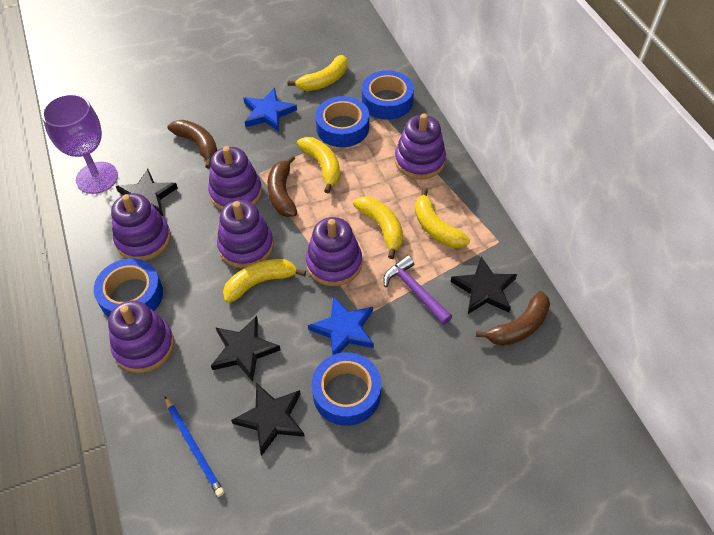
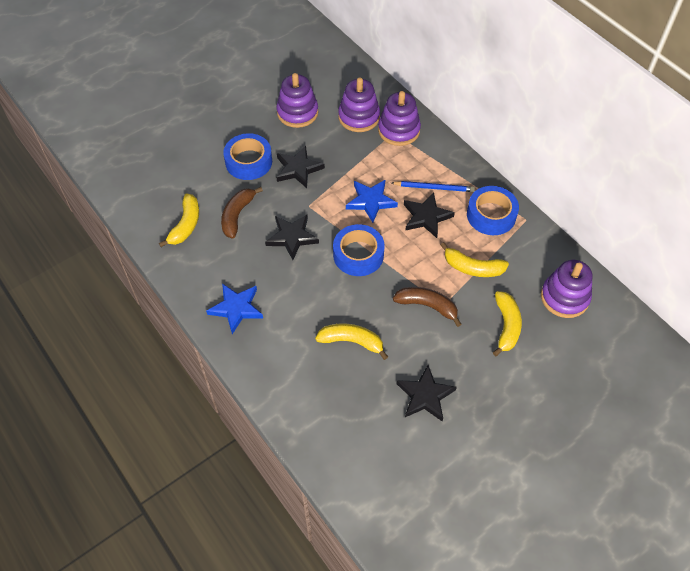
blue tape: 4 -> 3
brown banana: 3 -> 2
purple goblet: 1 -> 0
purple hammer: 1 -> 0
purple stacking toy: 6 -> 4
yellow banana: 5 -> 4

